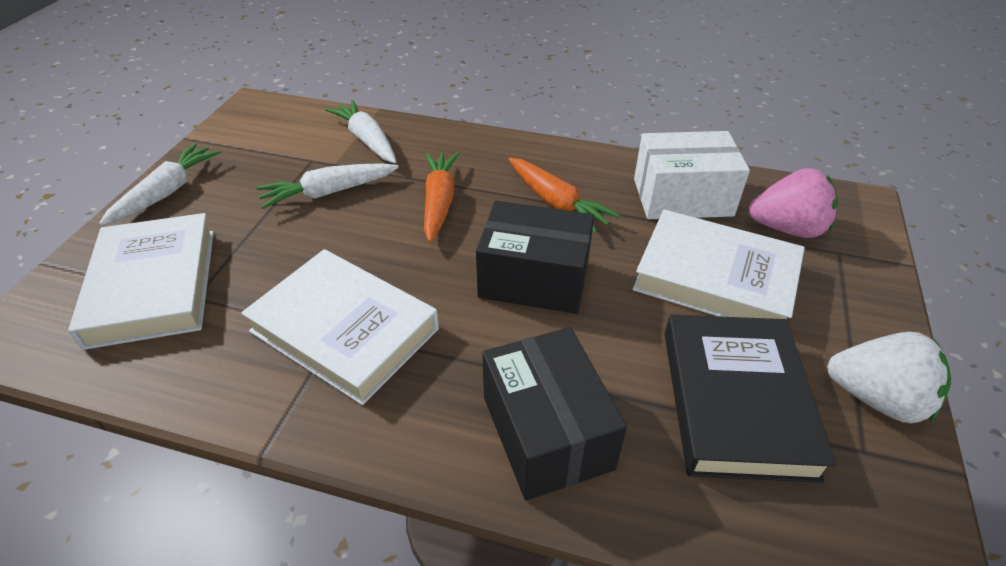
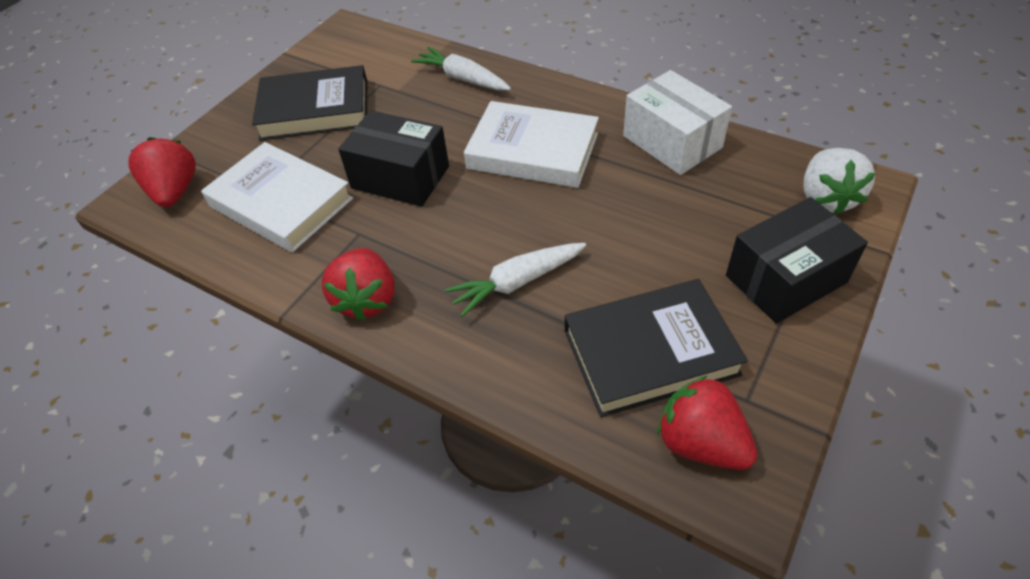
black book: 1 -> 2
orange carrot: 2 -> 0
pink strawberry: 1 -> 0
red strawberry: 0 -> 3
white book: 3 -> 2
white carrot: 3 -> 2

